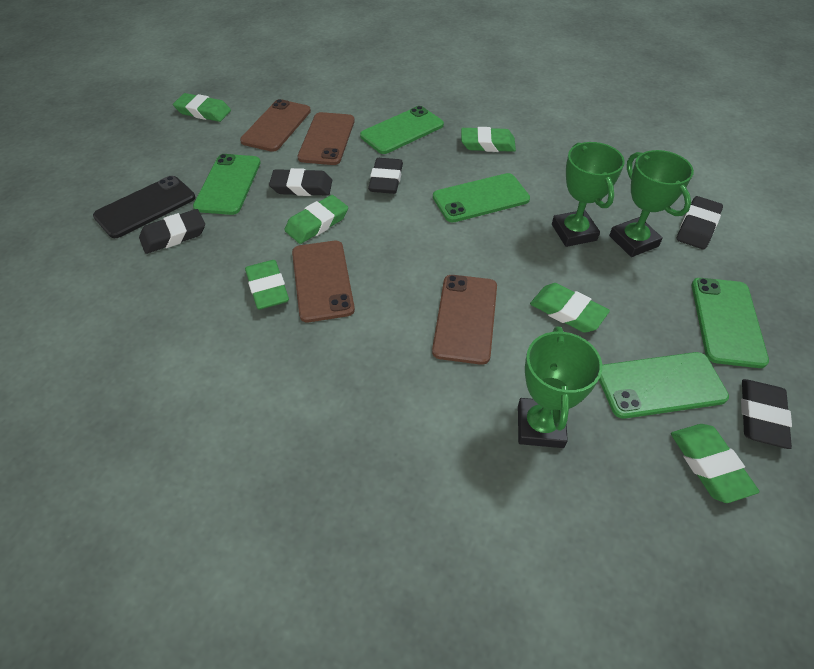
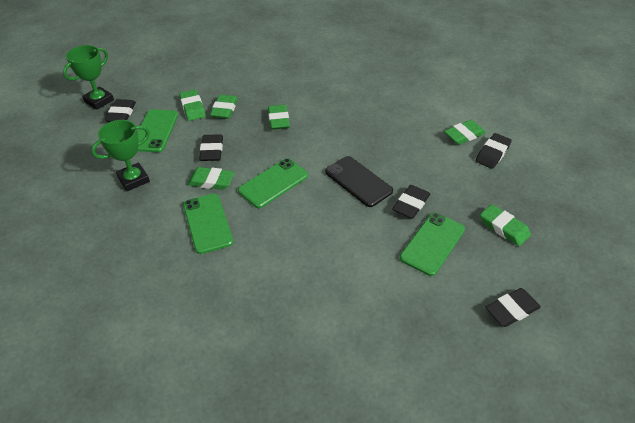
brown phone: 4 -> 0
green phone: 5 -> 4
green trophy: 3 -> 2

